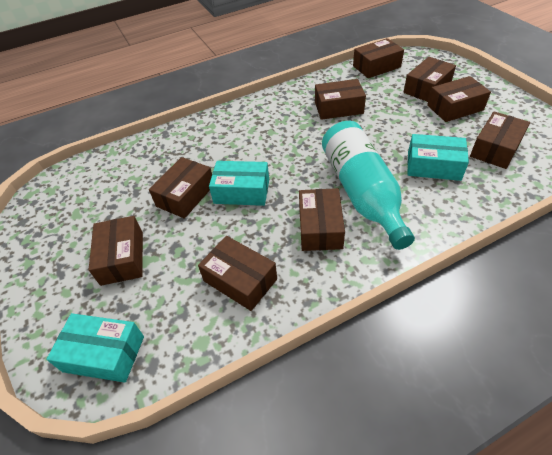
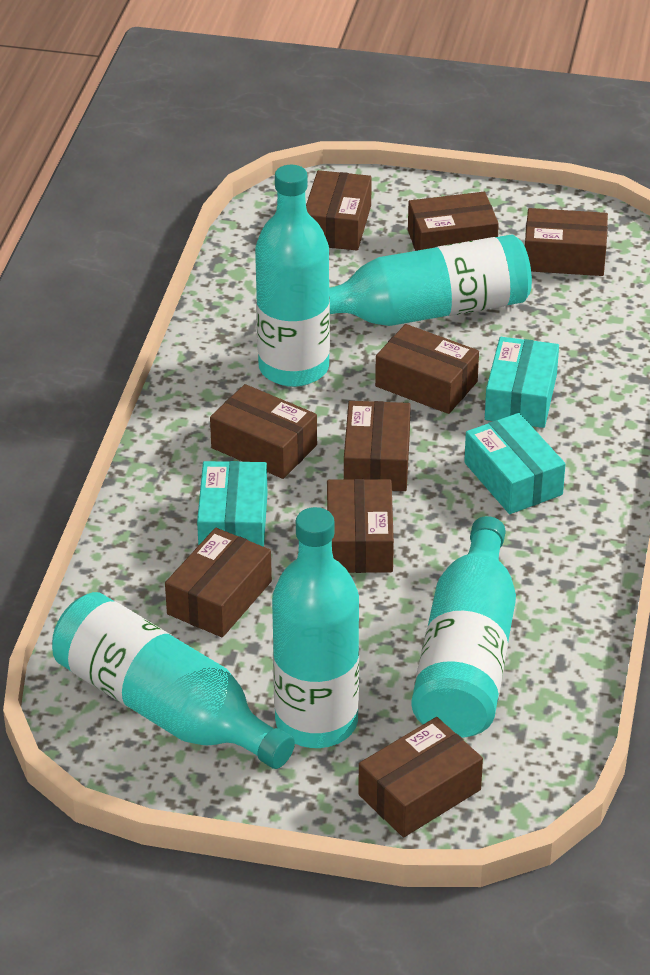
turquoise bottle: 1 -> 5

